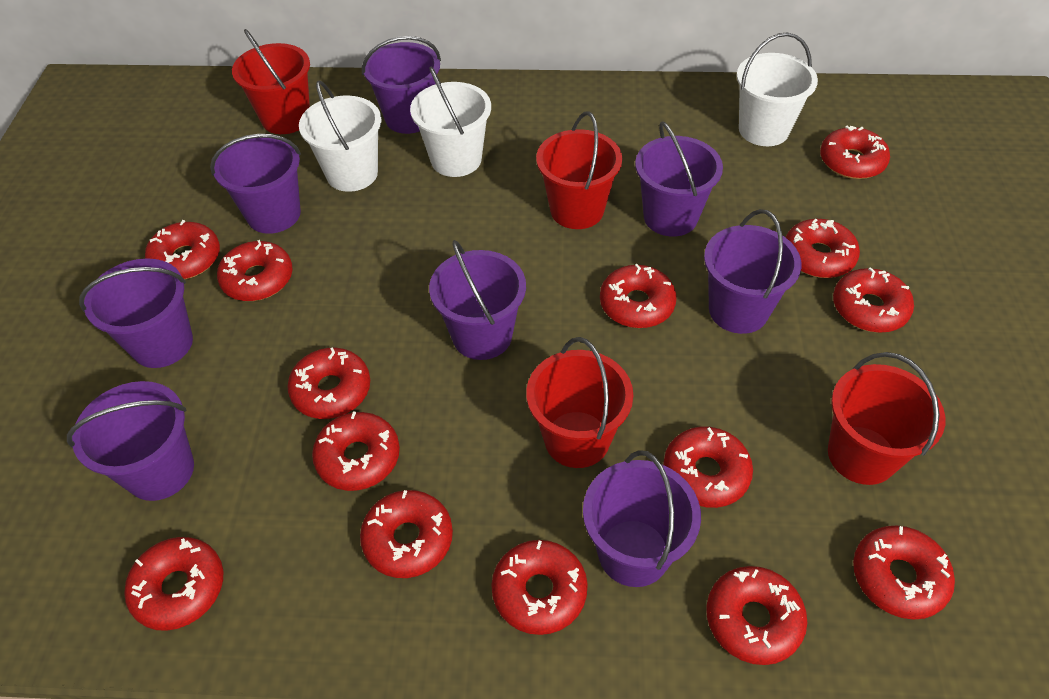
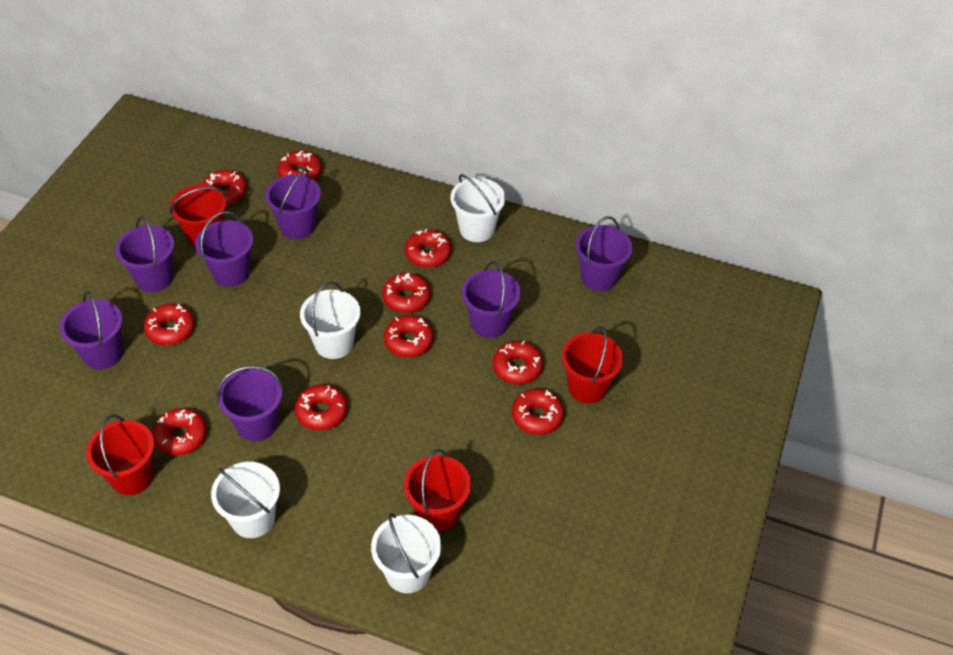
purple bucket: 8 -> 7
red donut: 14 -> 10
white bucket: 3 -> 4

